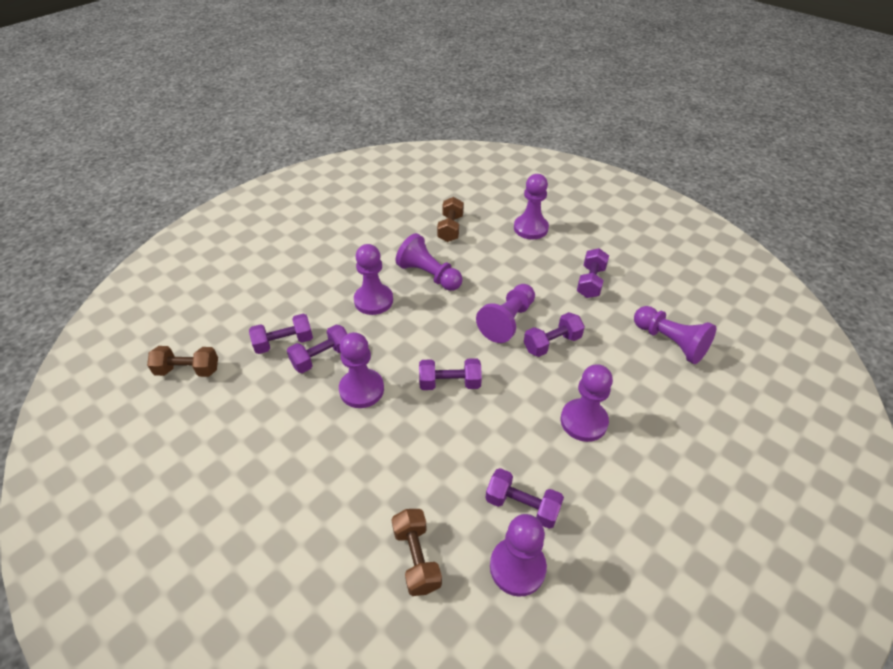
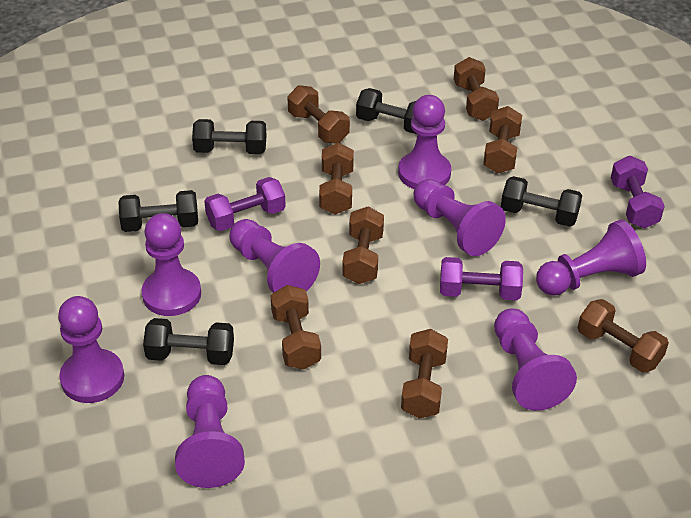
black dumbbell: 0 -> 5
brown dumbbell: 3 -> 8
purple dumbbell: 6 -> 3

